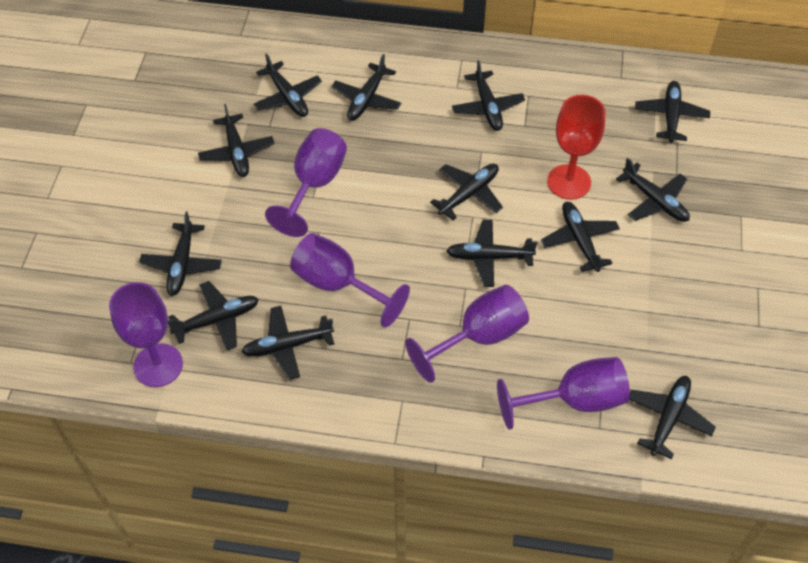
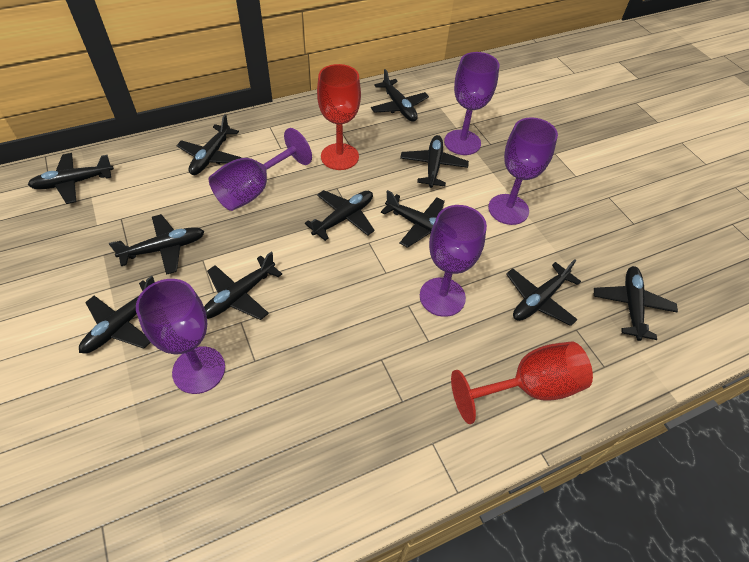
black plane: 13 -> 11
red goblet: 1 -> 2

